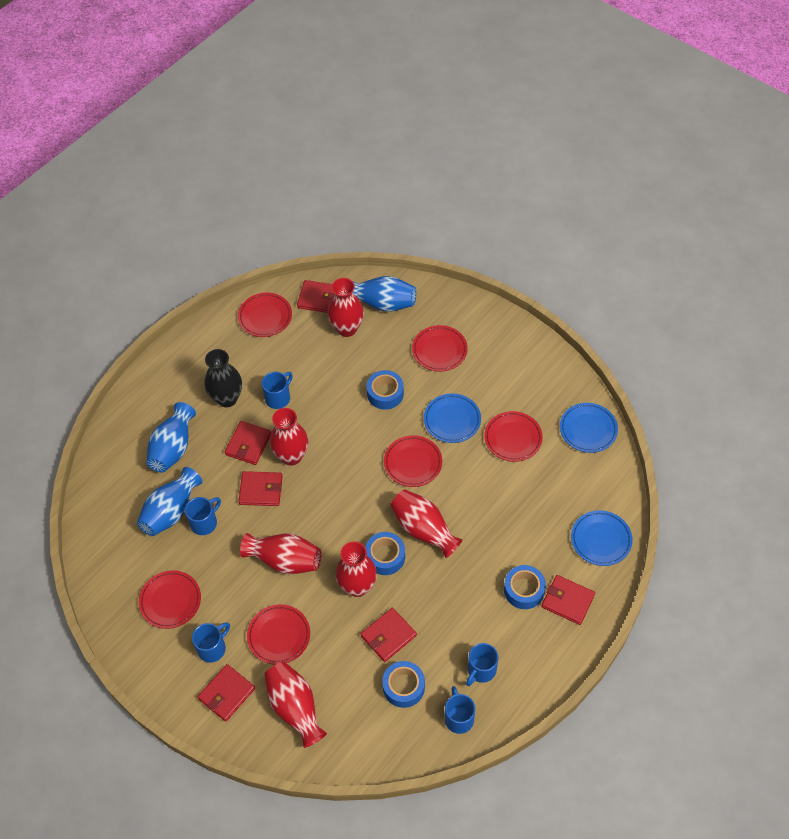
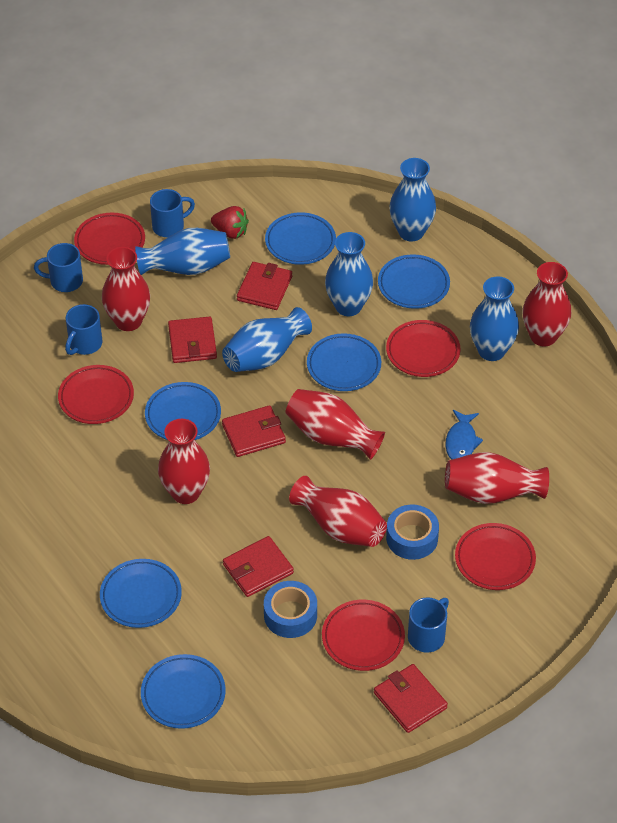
black vase: 1 -> 0
blue fish: 0 -> 1
blue mug: 5 -> 4
blue plate: 3 -> 6
blue tape: 4 -> 2
blue vase: 3 -> 5
red plate: 6 -> 5
red strawberry: 0 -> 1
red wallet: 6 -> 5

